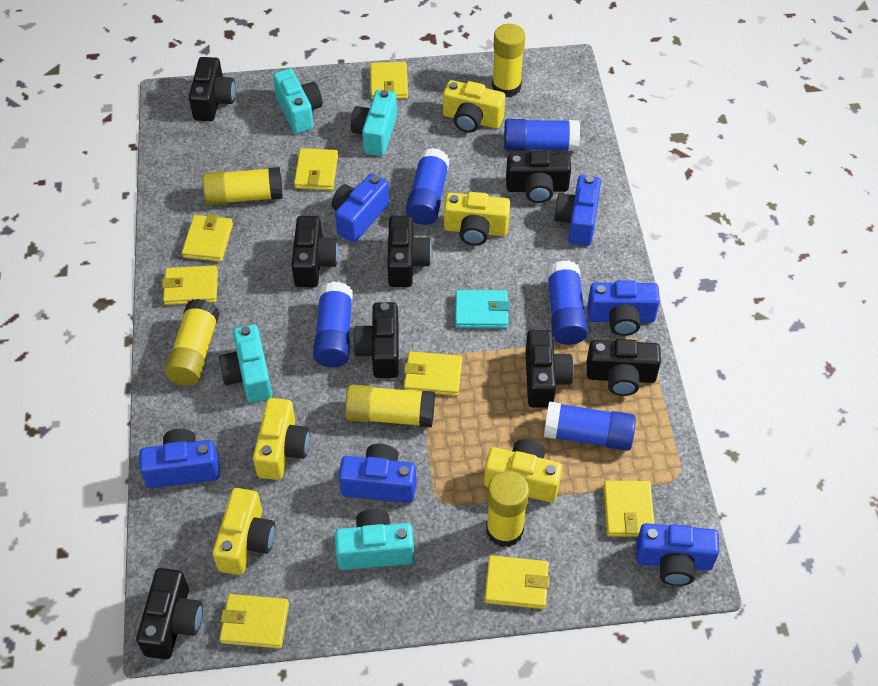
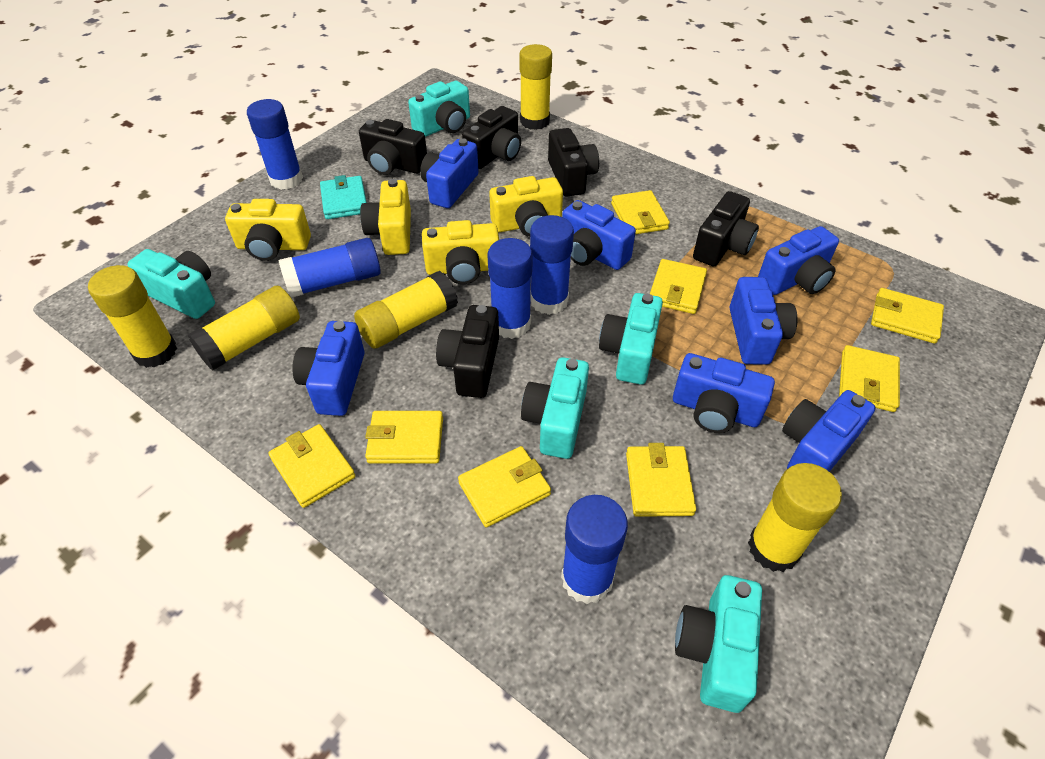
black camera: 8 -> 5
blue camera: 6 -> 7
turquoise camera: 4 -> 5
yellow camera: 5 -> 4

